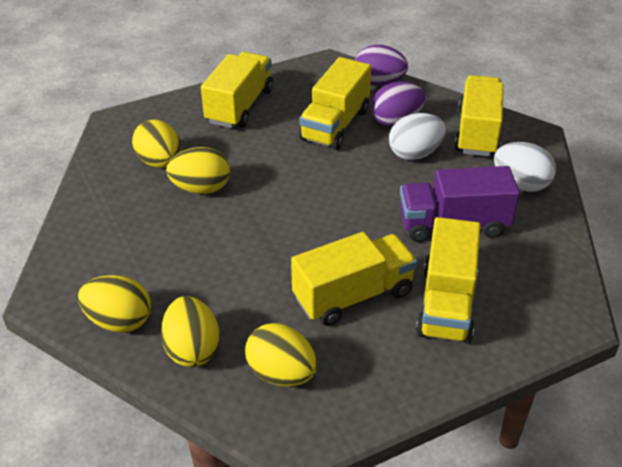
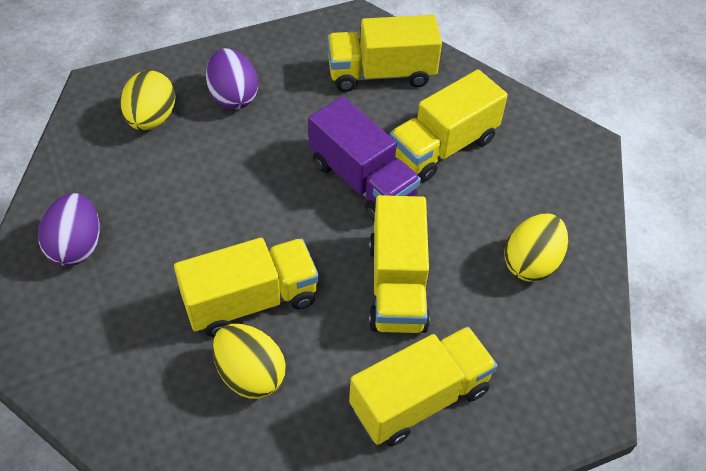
white egg: 2 -> 0
yellow egg: 5 -> 3

